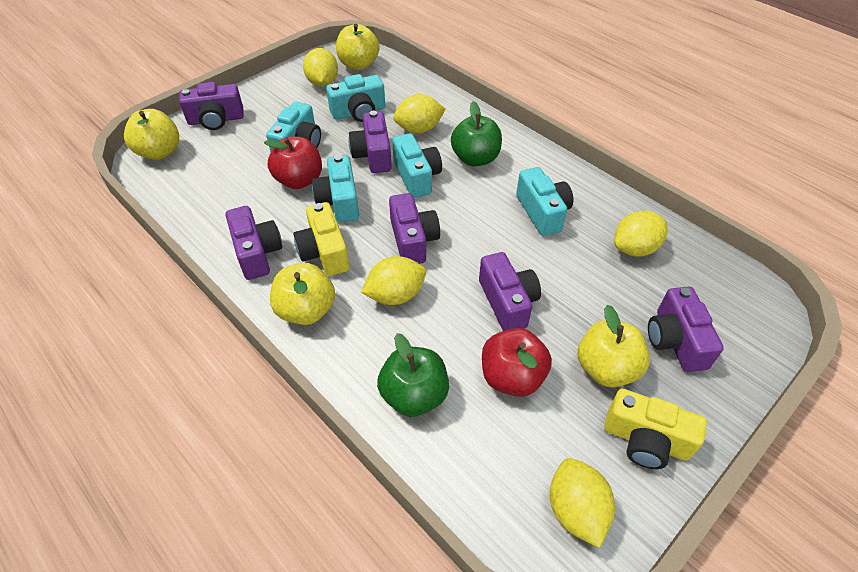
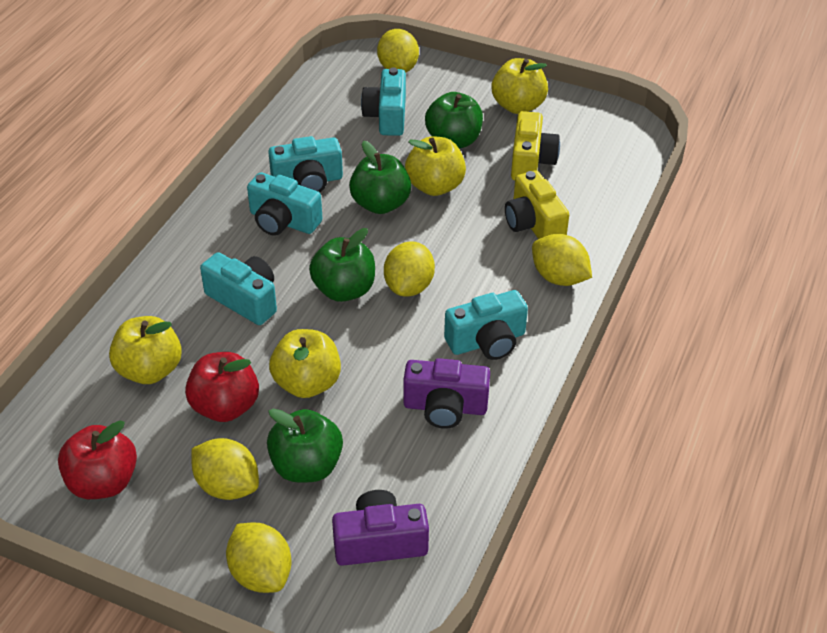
green apple: 2 -> 4
purple camera: 6 -> 2

